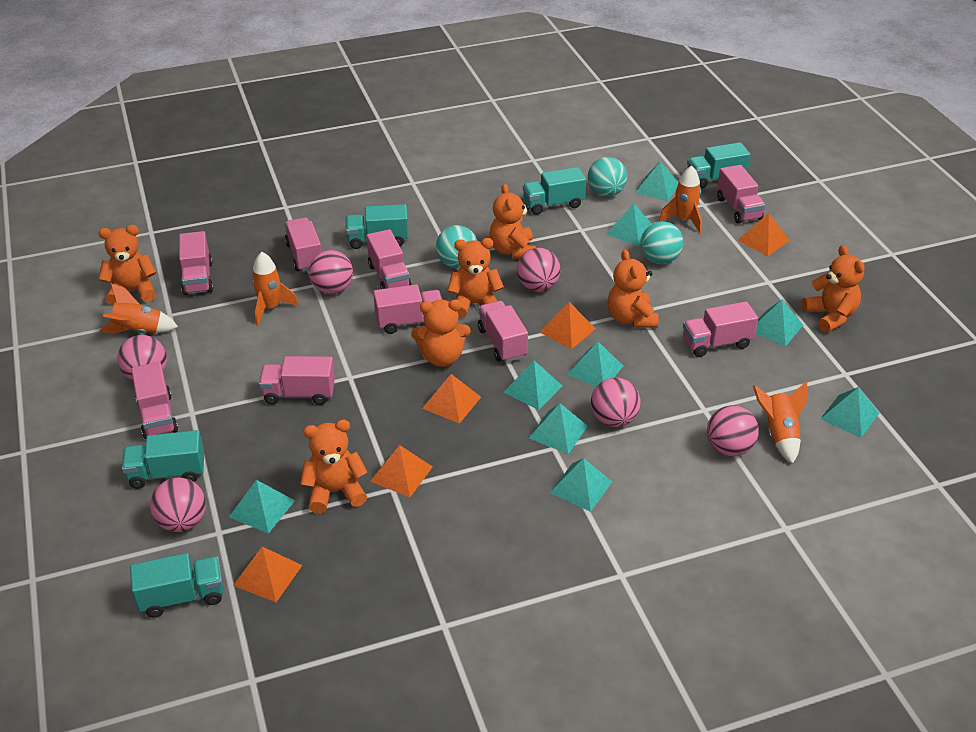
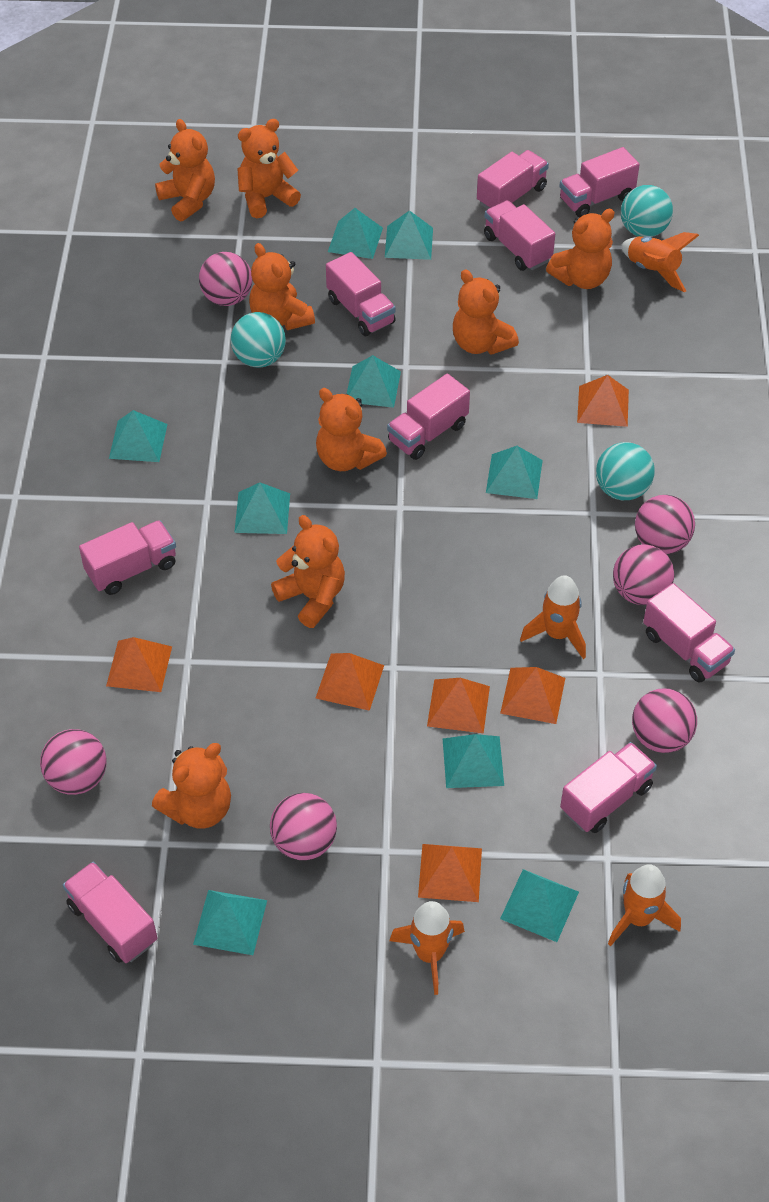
orange pyramid: 5 -> 6
orange teddy bear: 7 -> 8
turquoise truck: 5 -> 0

